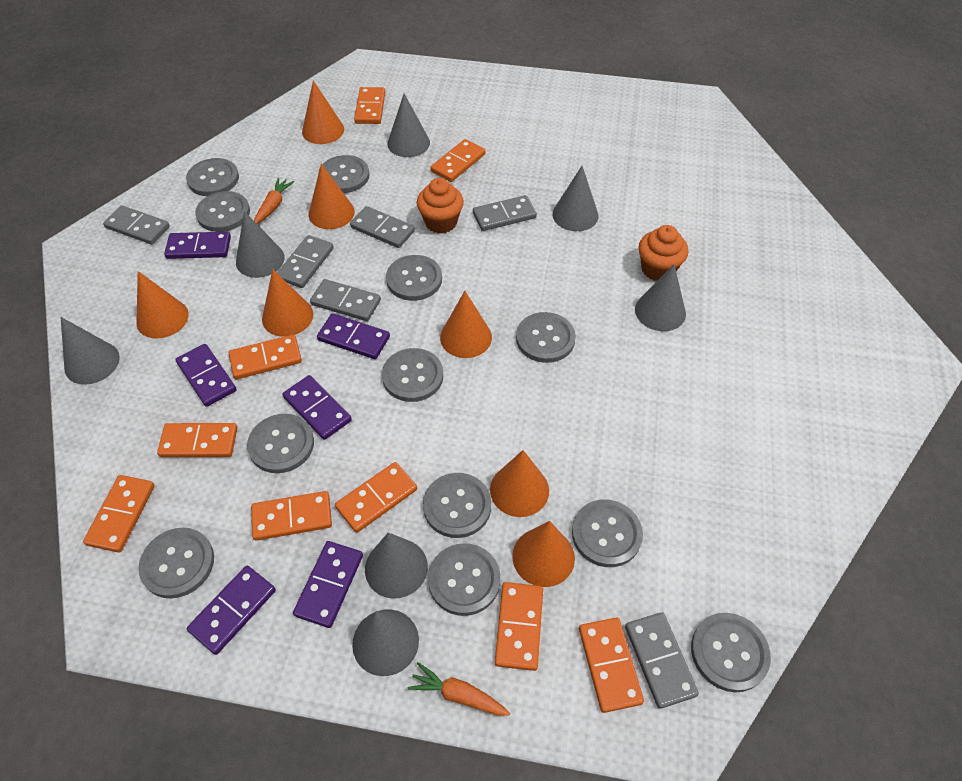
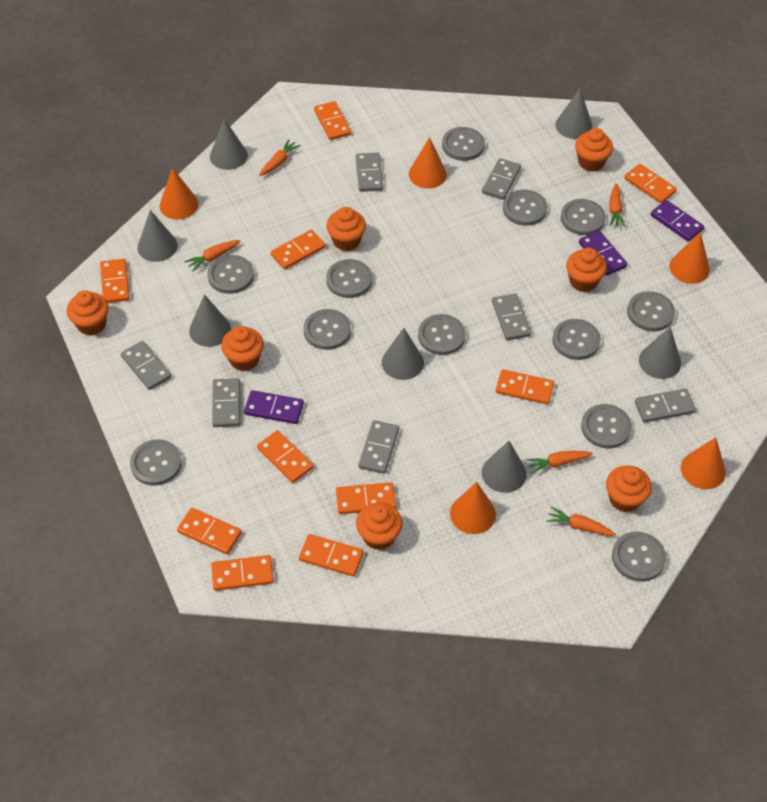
grey domino: 6 -> 7
orange carrot: 2 -> 5
orange cone: 7 -> 5
orange cupcake: 2 -> 7
orange domino: 9 -> 10
purple domino: 6 -> 3

